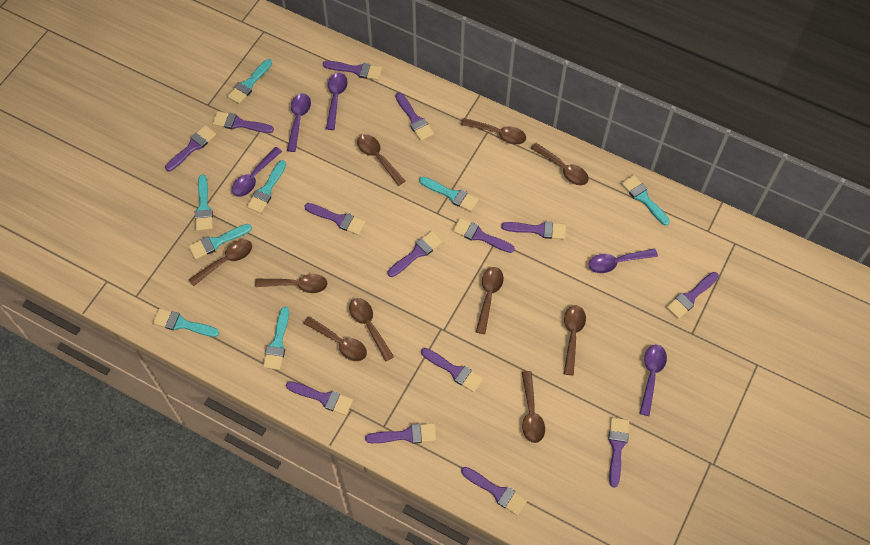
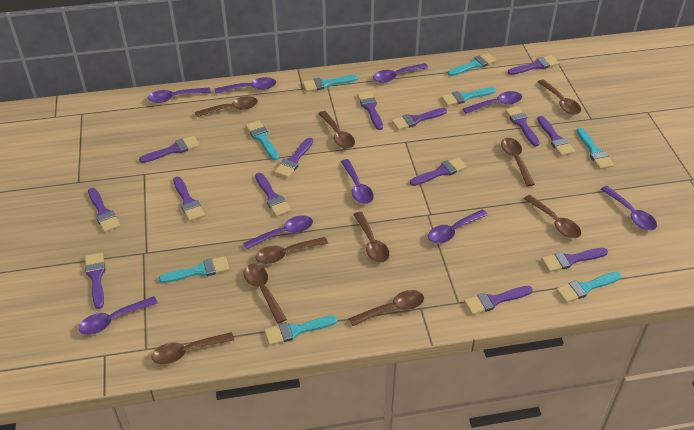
purple spoon: 5 -> 9

